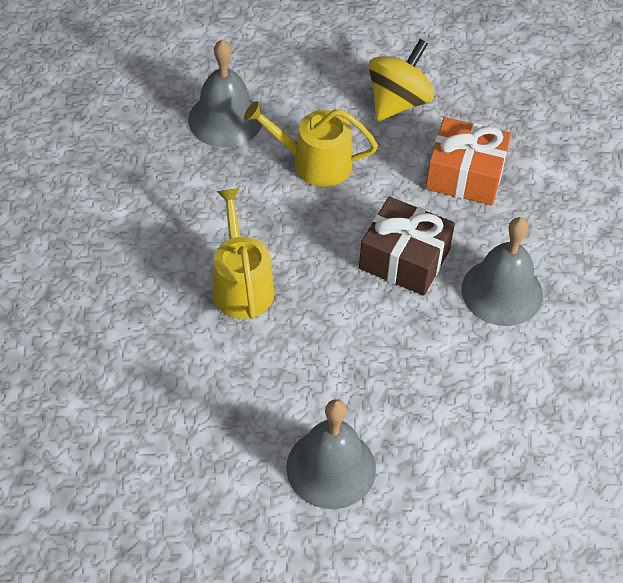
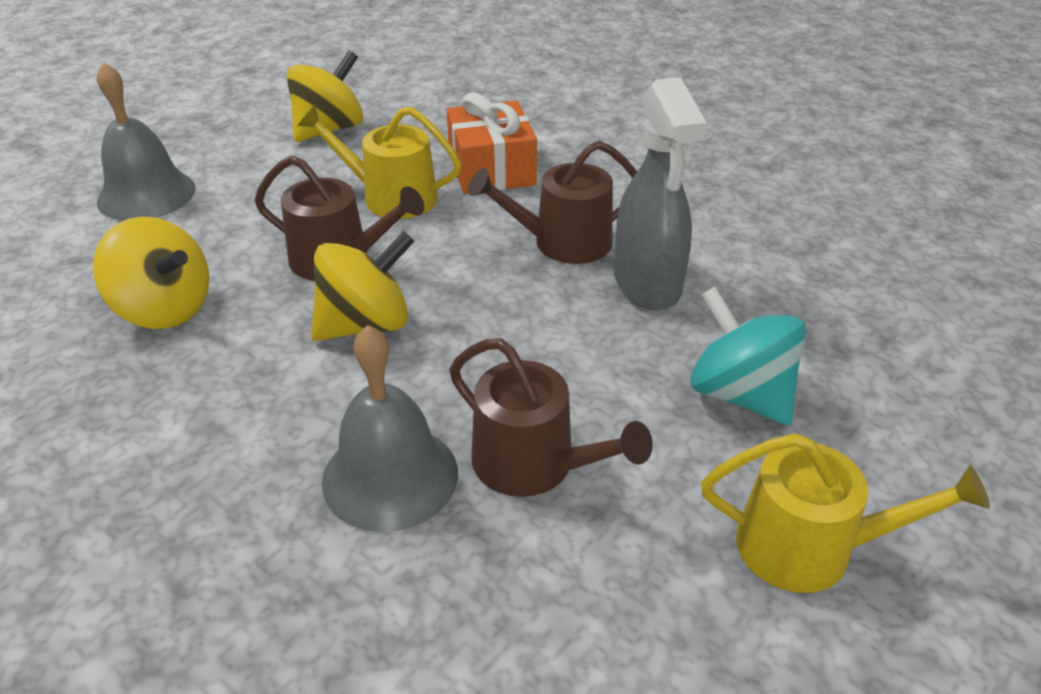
brown gift: 1 -> 0
brown watering can: 0 -> 3
grey bell: 3 -> 2
grey spray bottle: 0 -> 1
turquoise spinning top: 0 -> 1
yellow spinning top: 1 -> 3

